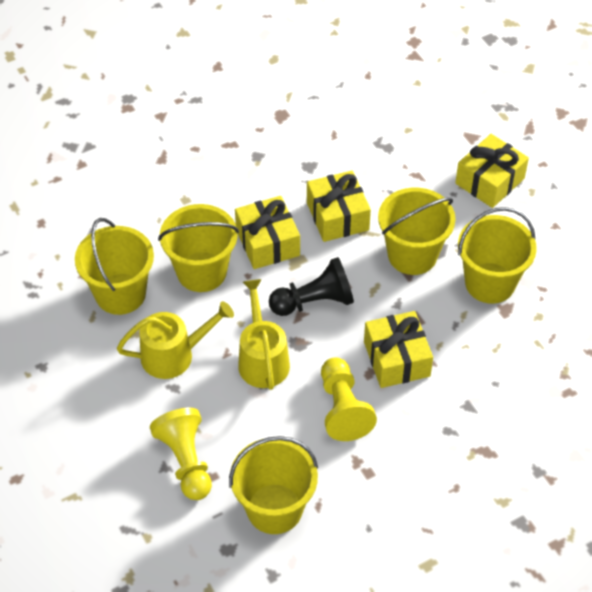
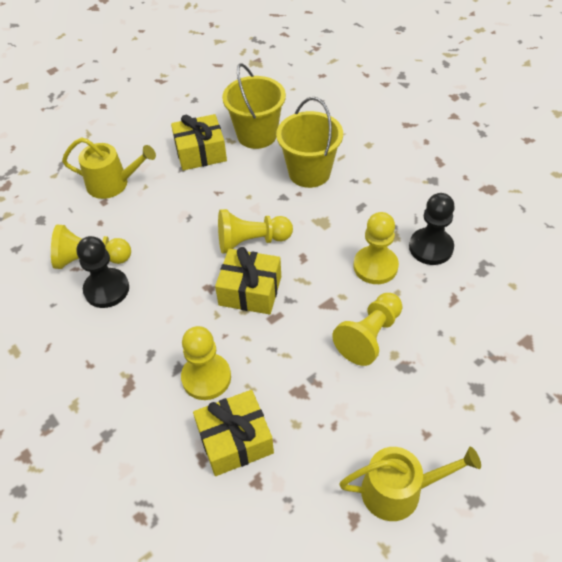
black pawn: 1 -> 2
yellow bucket: 5 -> 2
yellow gift: 4 -> 3
yellow pawn: 2 -> 5

